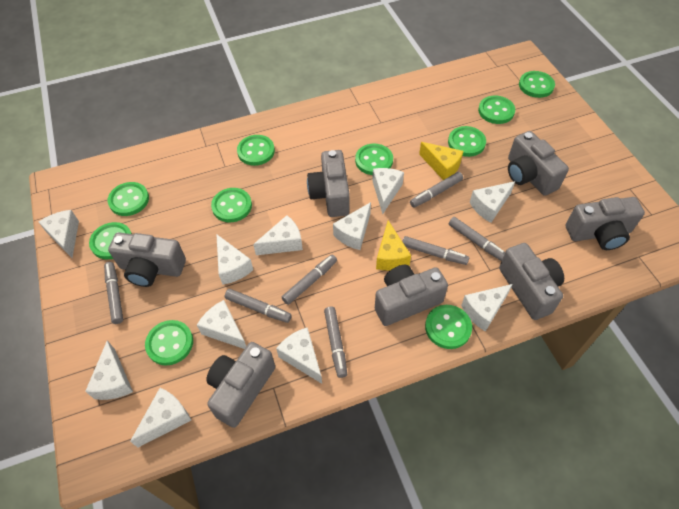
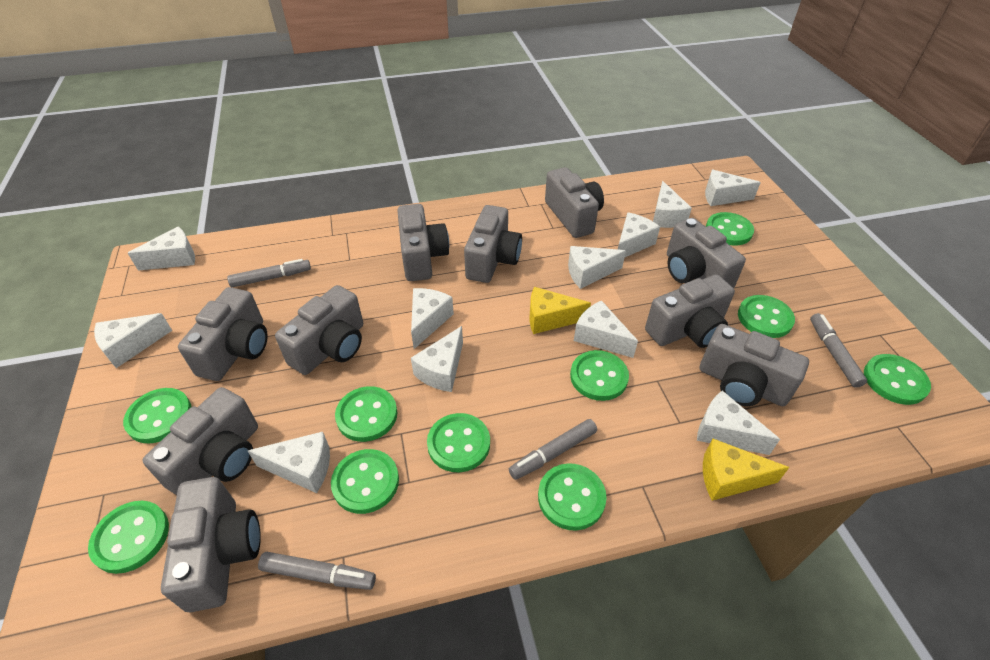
grey camera: 7 -> 10
grey marker: 7 -> 4

